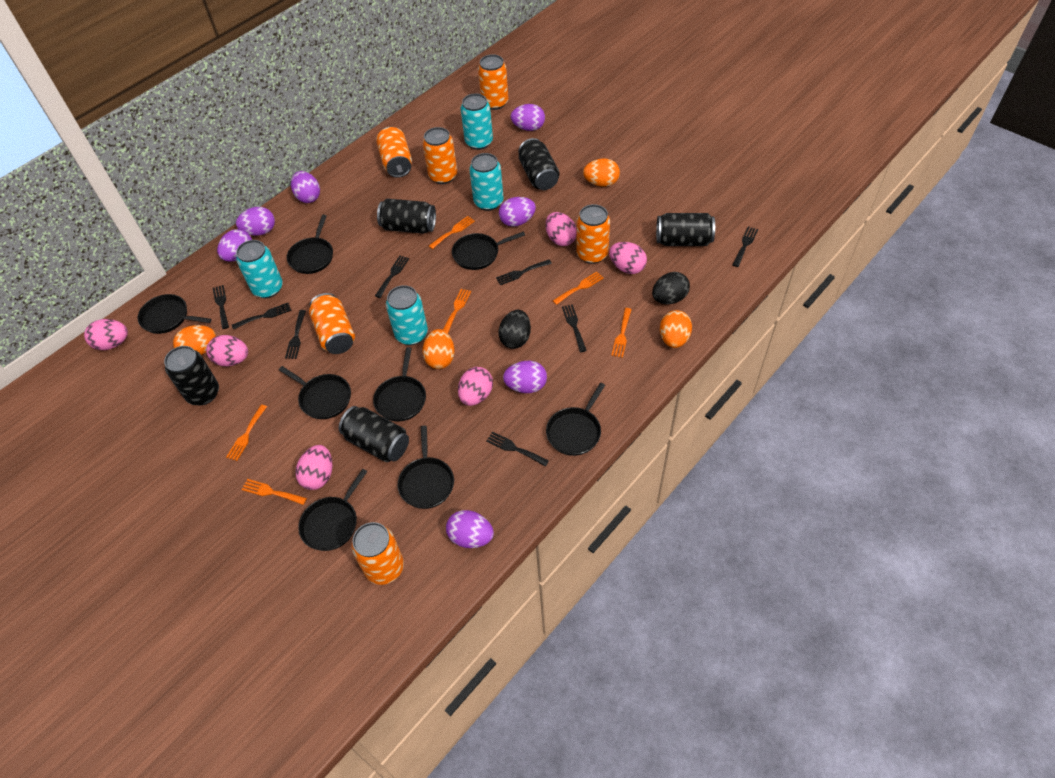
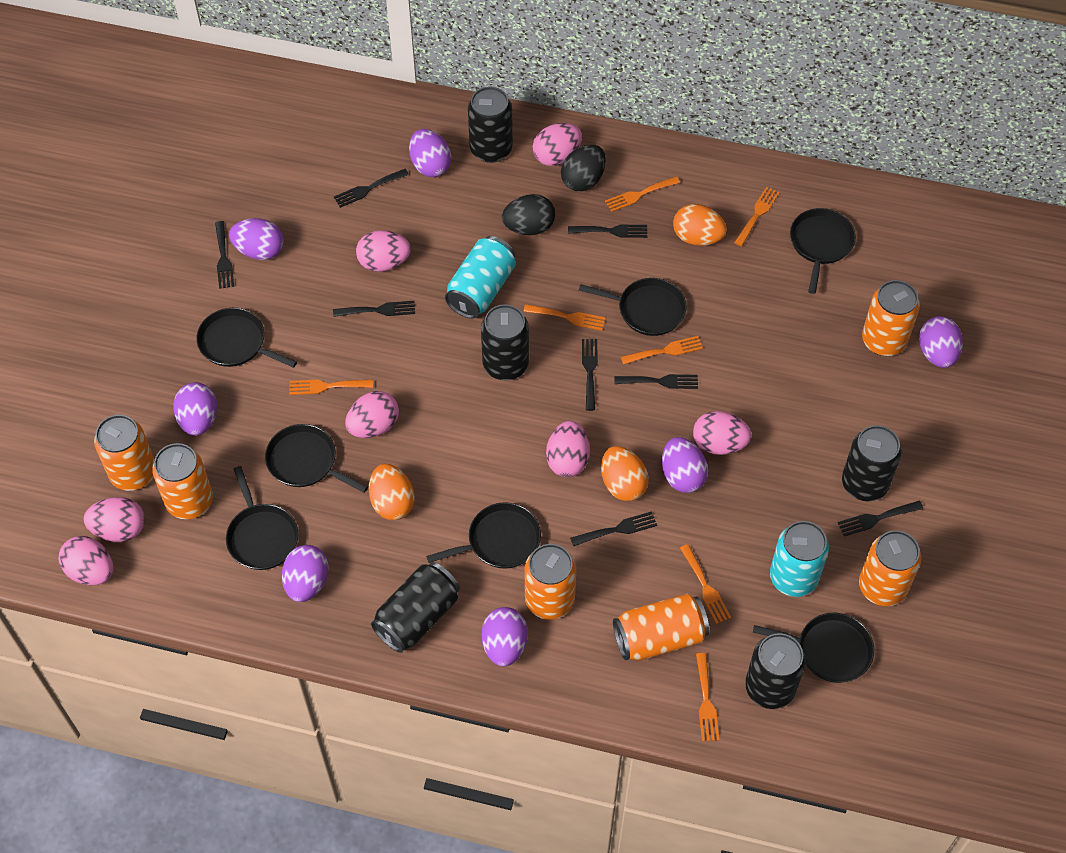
black pan: 8 -> 7
orange egg: 4 -> 3
orange fork: 6 -> 7
pink egg: 6 -> 7
turquoise can: 4 -> 2

